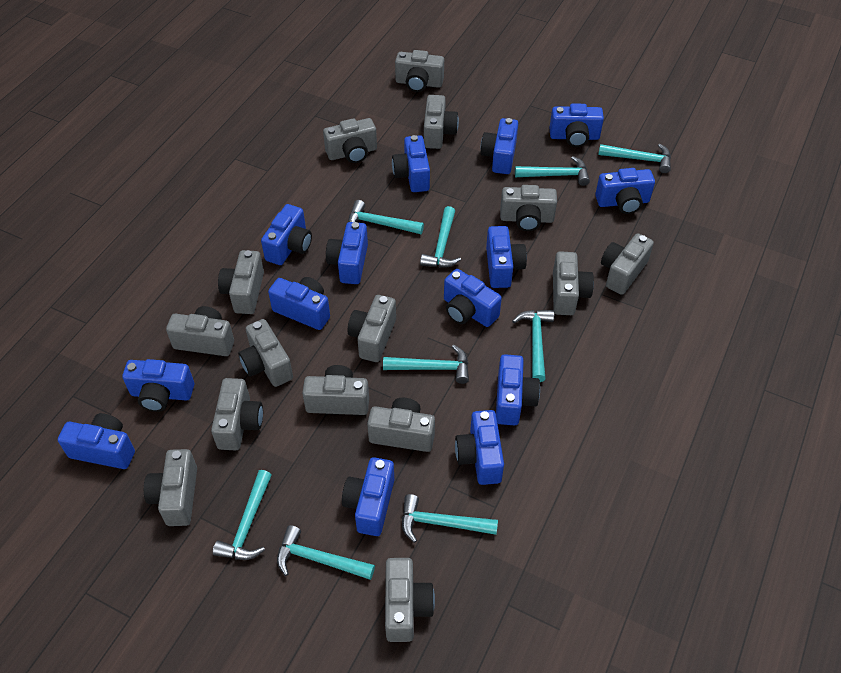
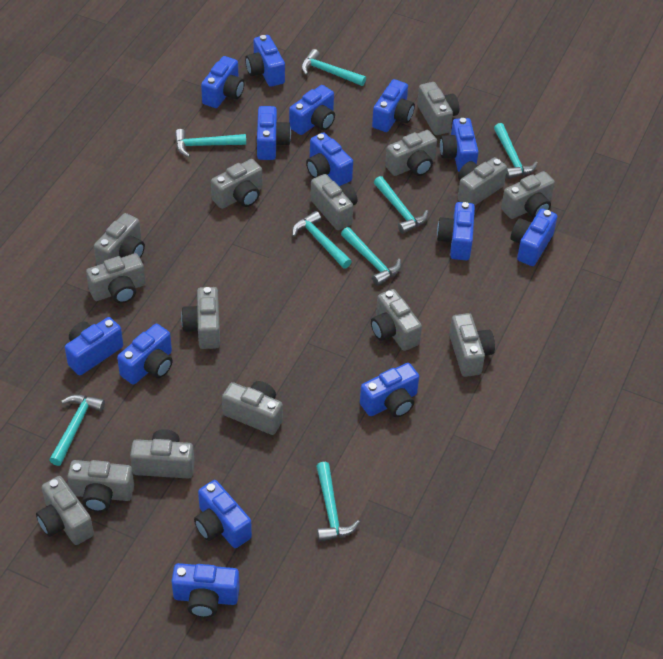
turquoise hammer: 9 -> 8

